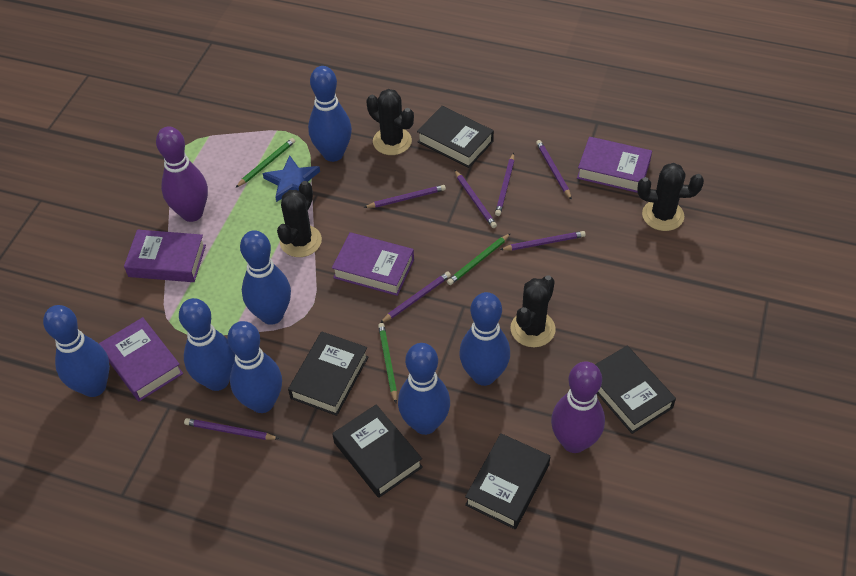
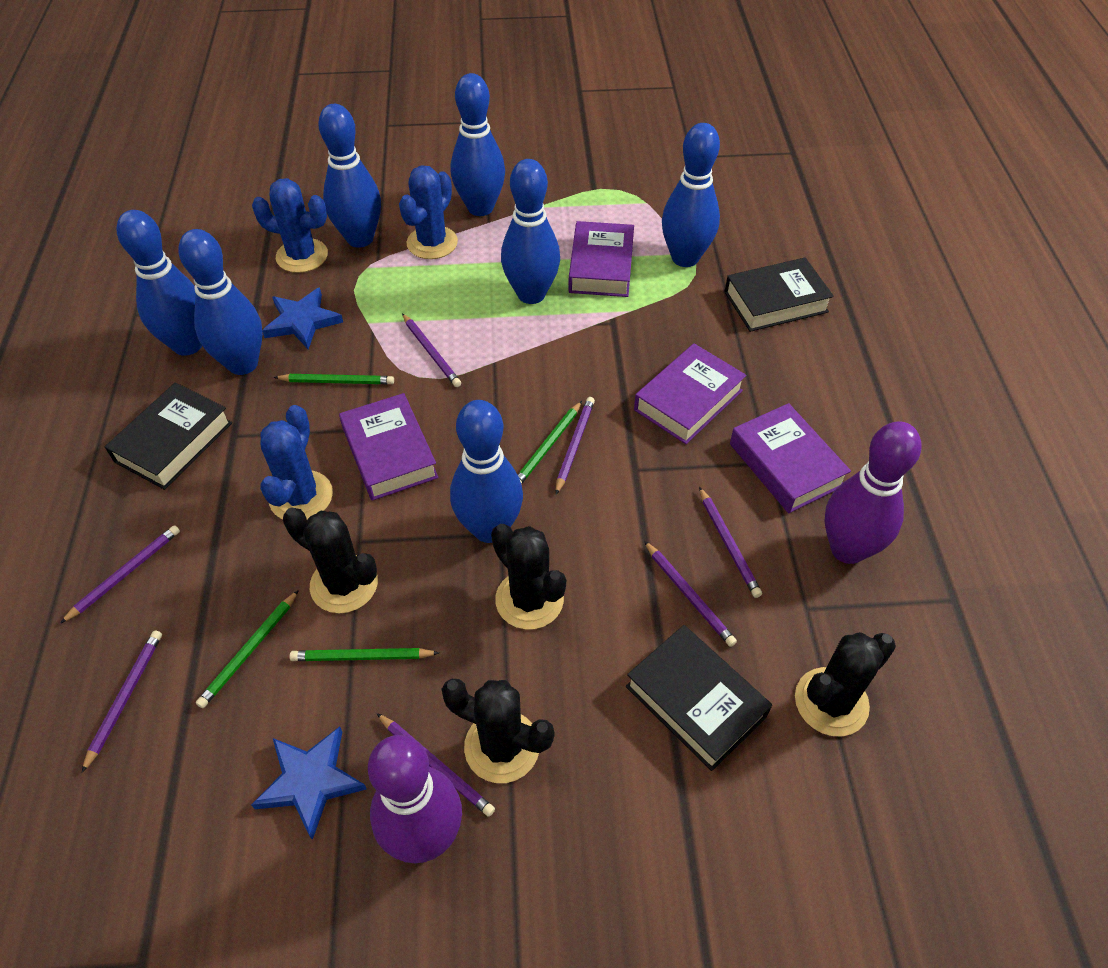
black book: 5 -> 3
blue cactus: 0 -> 3
blue star: 1 -> 2
green pencil: 3 -> 4

